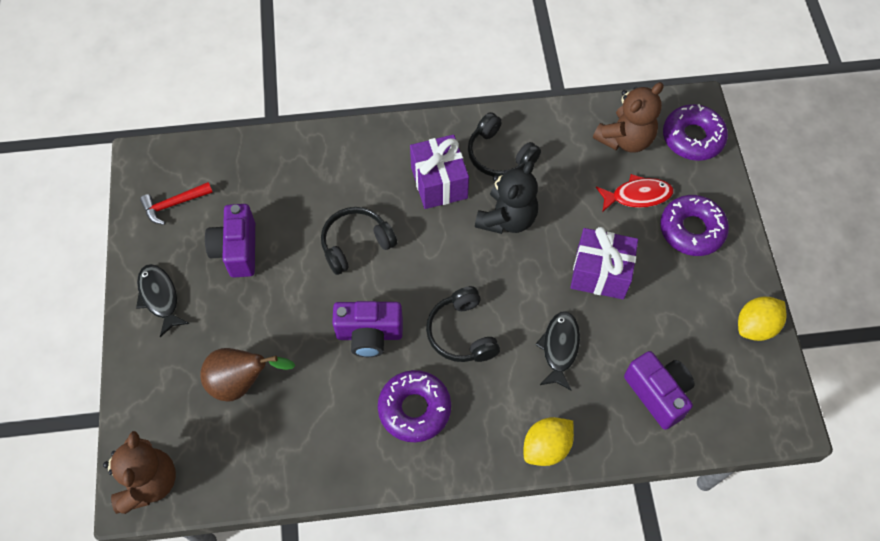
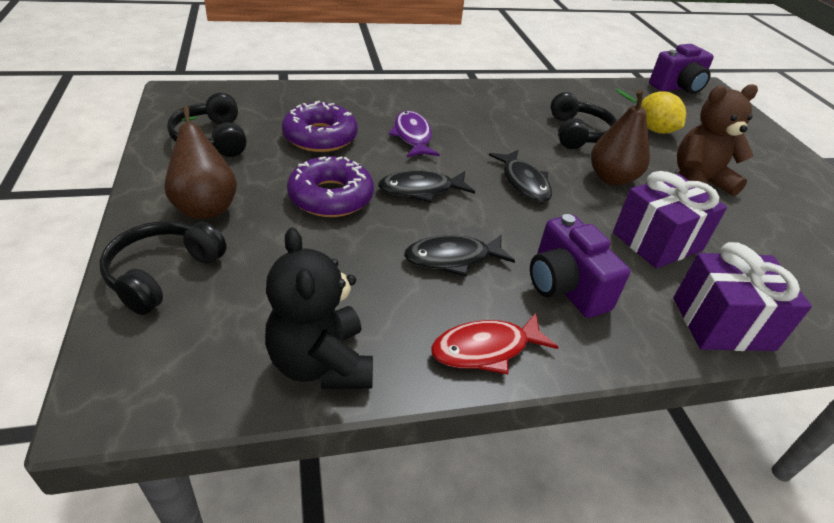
black fish: 2 -> 3
brown pear: 1 -> 2
brown teddy bear: 2 -> 1
purple camera: 3 -> 2
purple donut: 3 -> 2
purple fish: 0 -> 1
red hammer: 1 -> 0
yellow lemon: 2 -> 1

